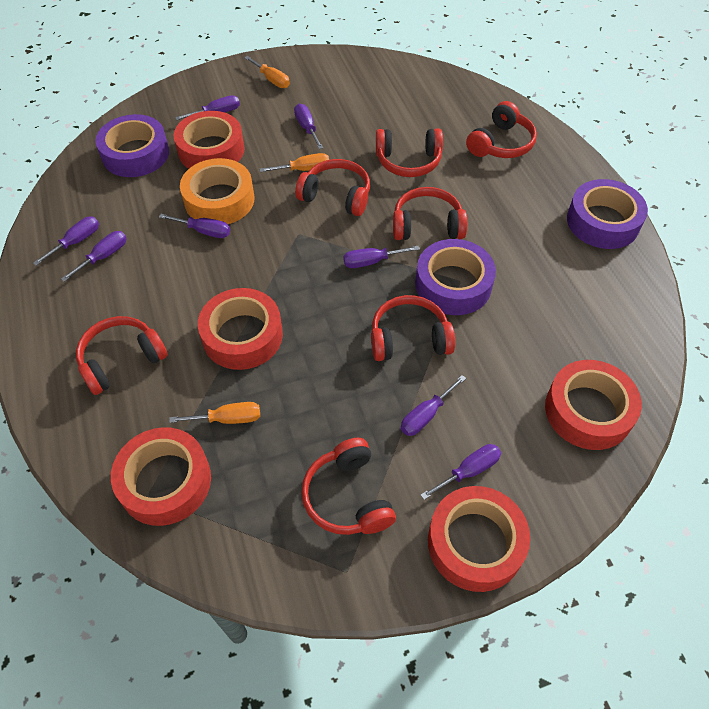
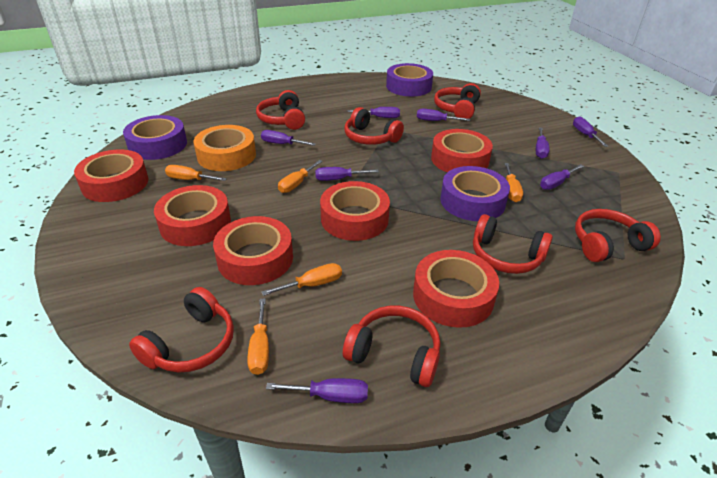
orange screwdriver: 3 -> 5
red tape: 5 -> 6

